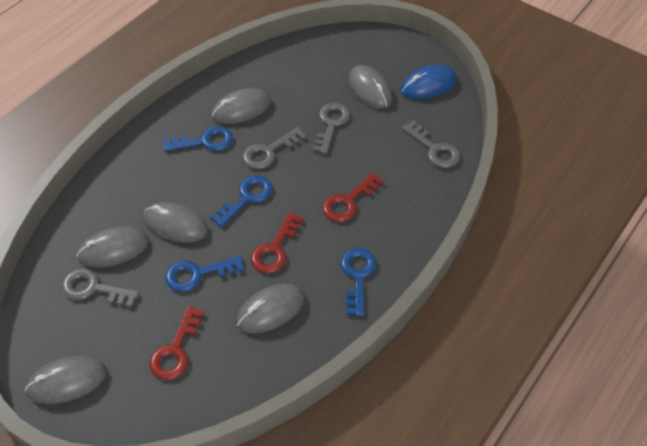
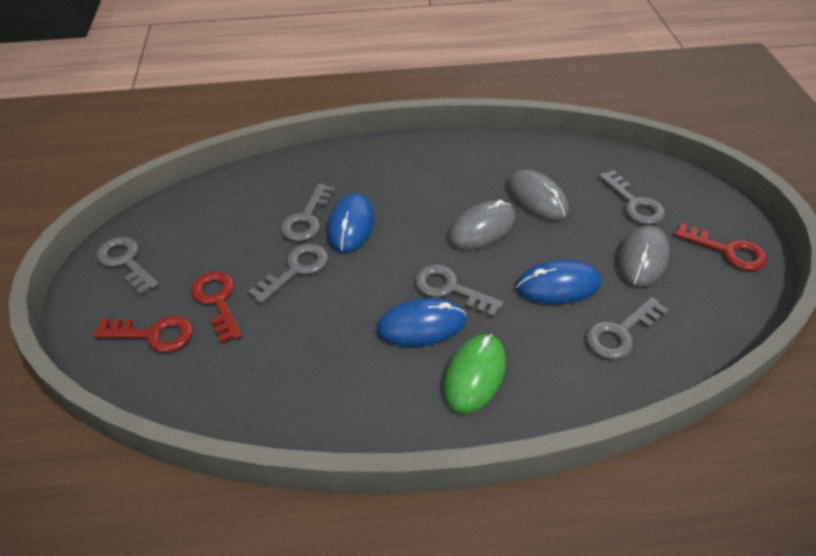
blue key: 4 -> 0
blue mouse: 1 -> 3
green mouse: 0 -> 1
grey key: 4 -> 6
grey mouse: 6 -> 3

